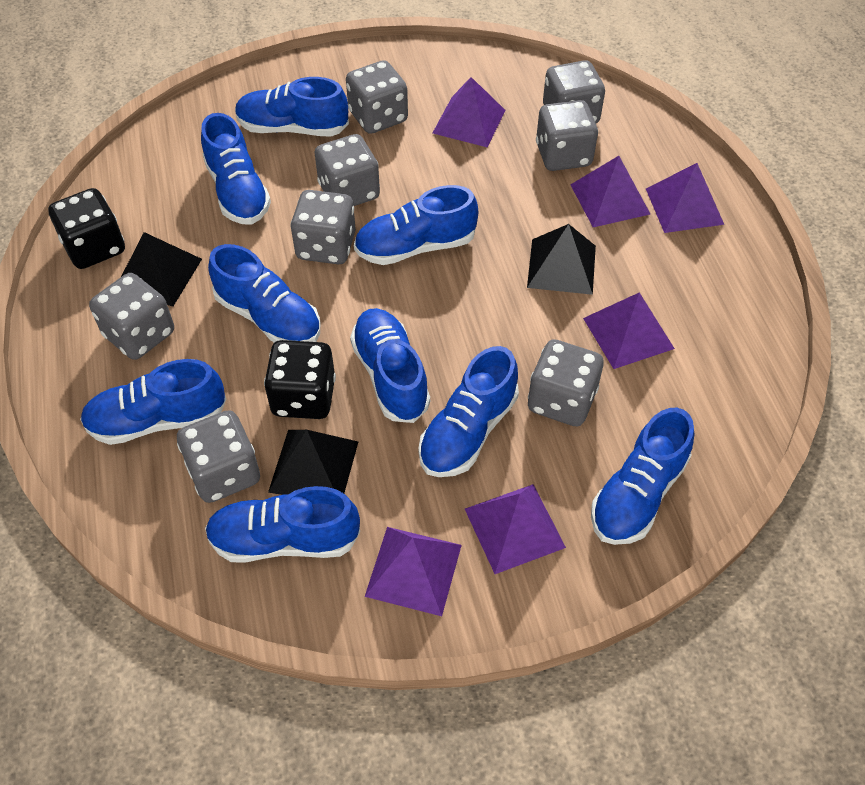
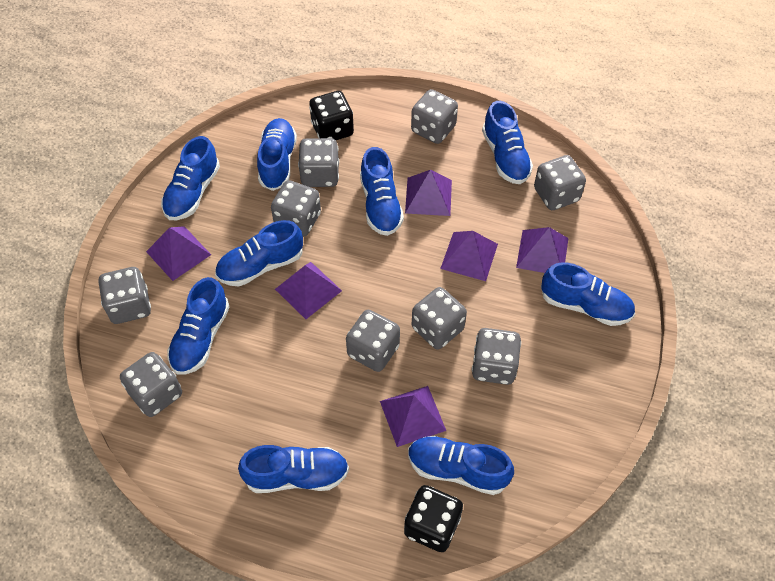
black pyramid: 3 -> 0
grey dice: 8 -> 9

